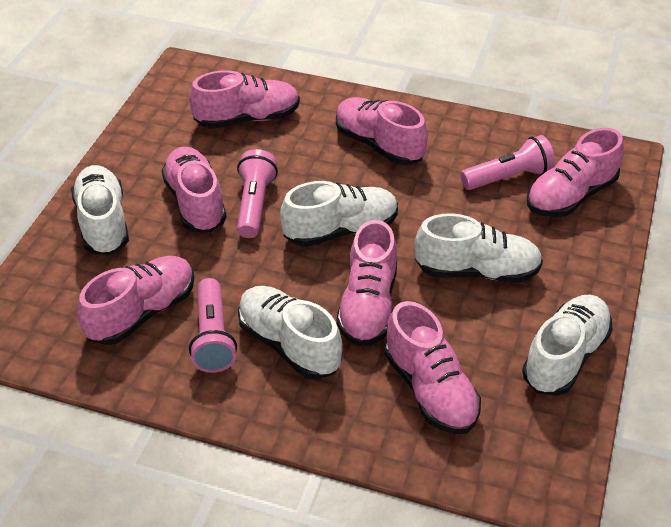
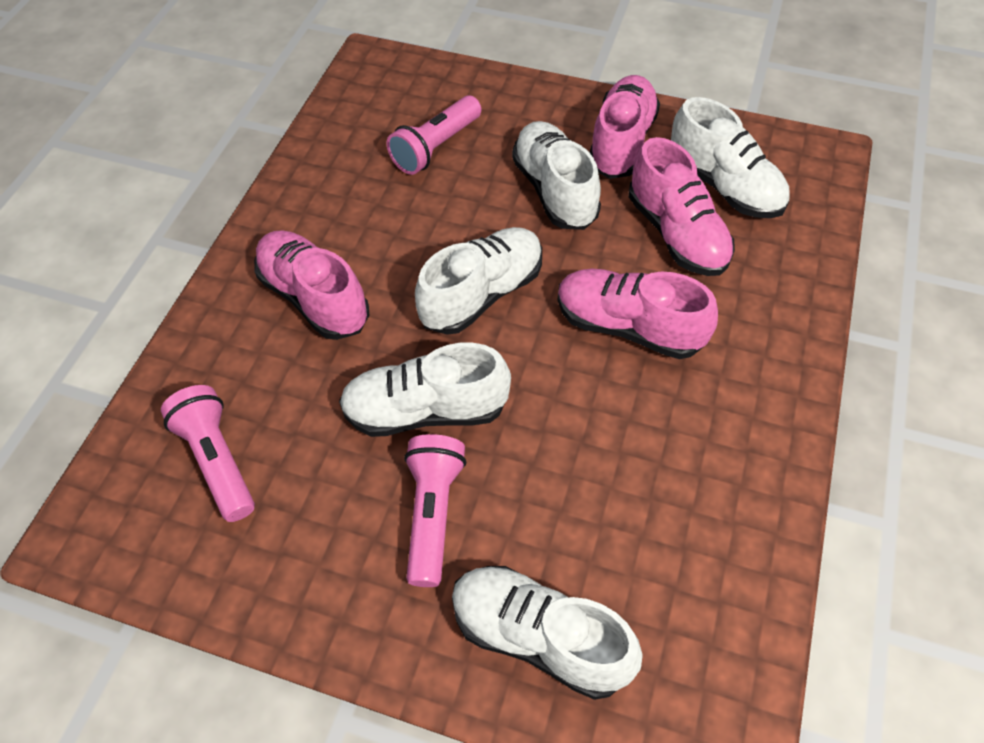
pink shoe: 7 -> 4

